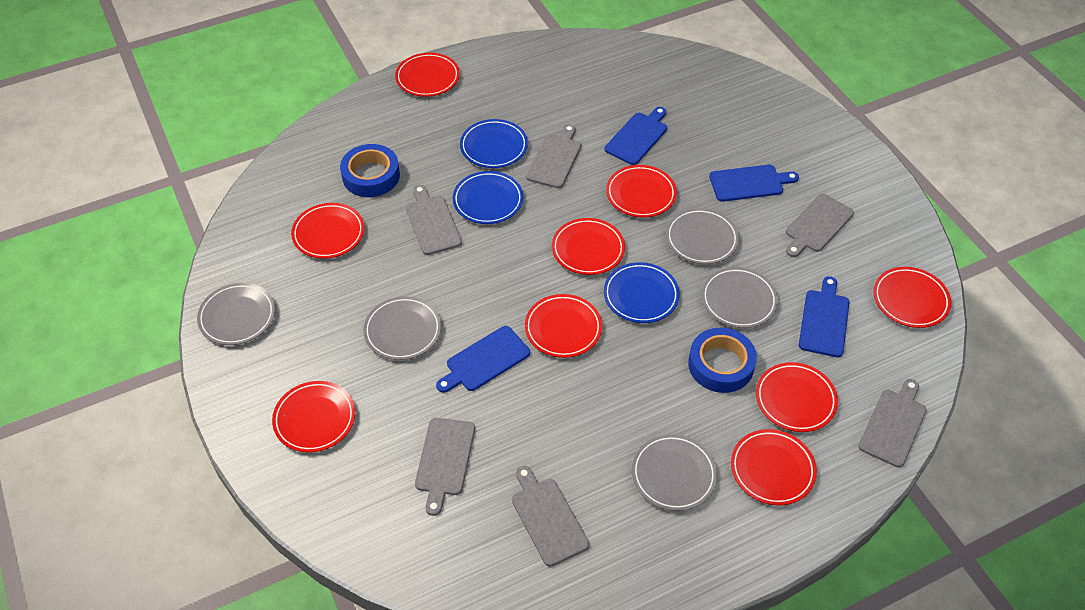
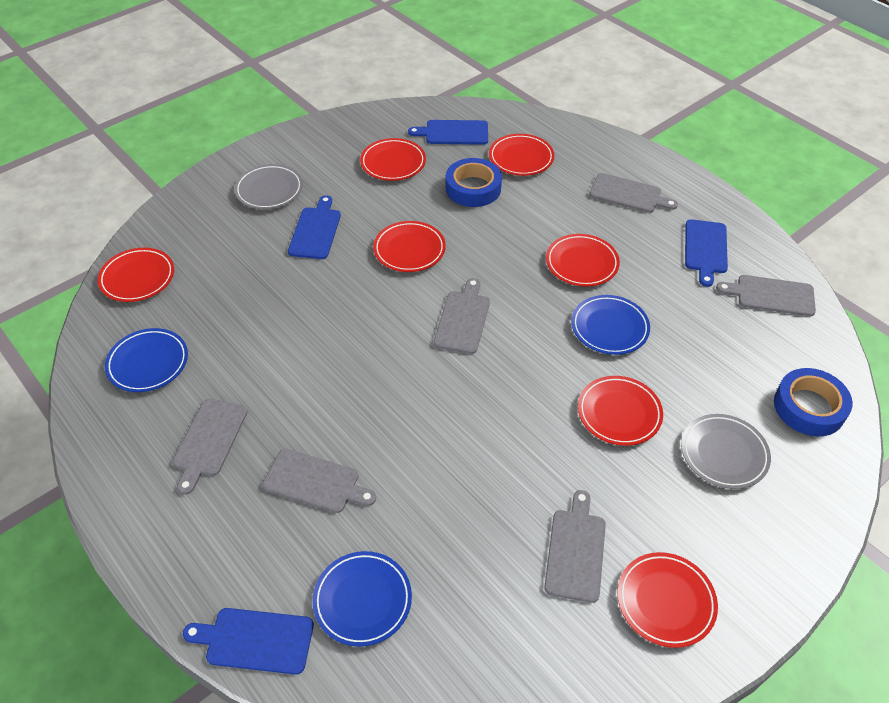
grey plate: 5 -> 2
red plate: 9 -> 7

